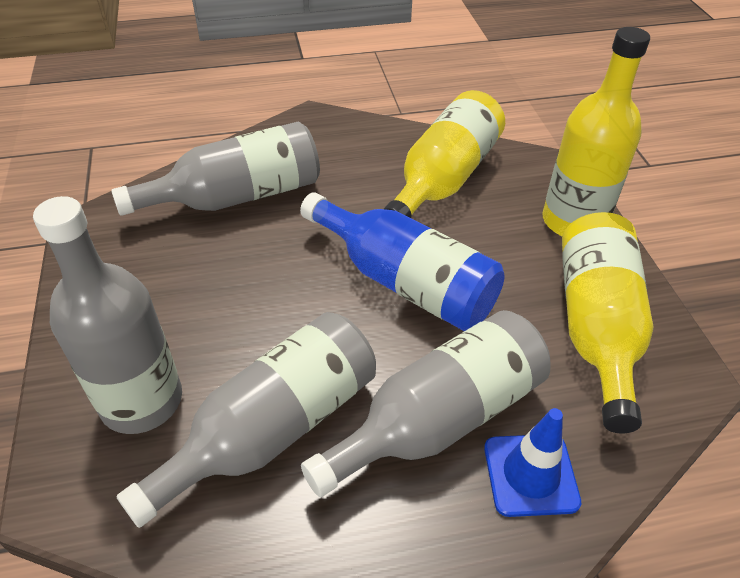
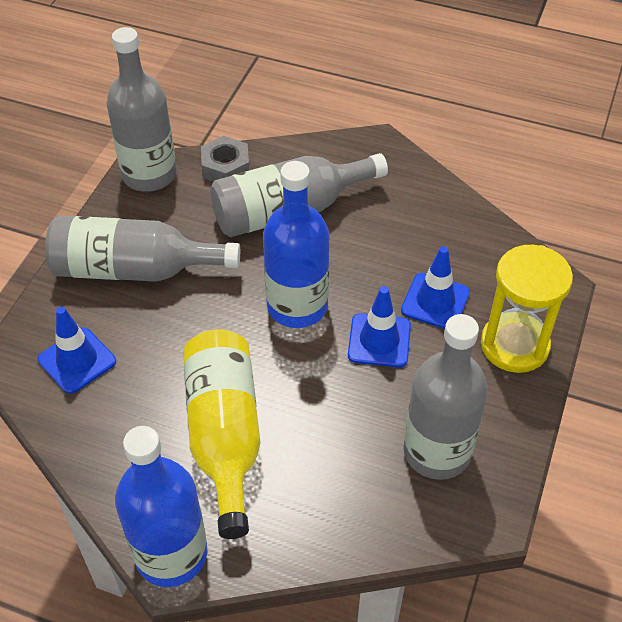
blue bottle: 1 -> 2
blue traffic cone: 1 -> 3
grey nut: 0 -> 1
yellow bottle: 3 -> 1
yellow hourglass: 0 -> 1

